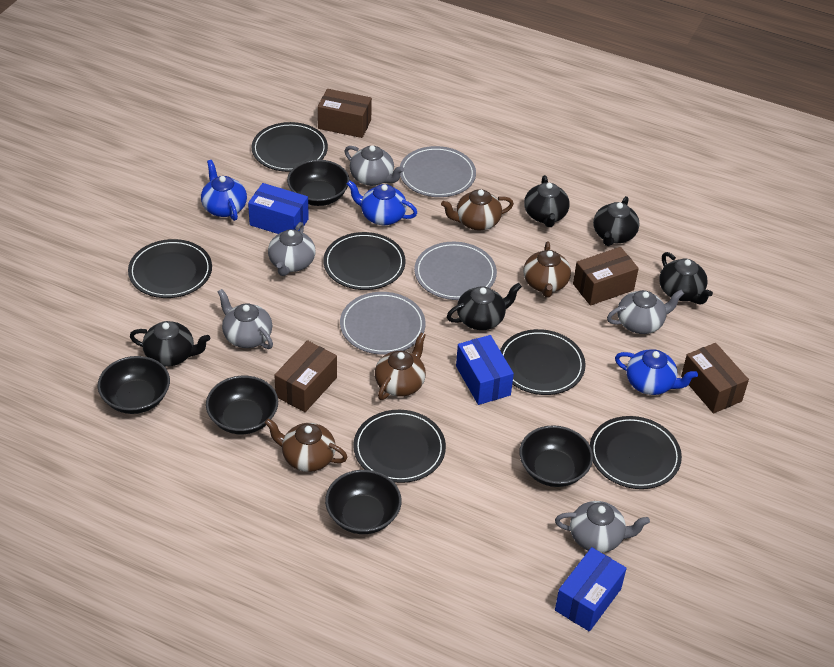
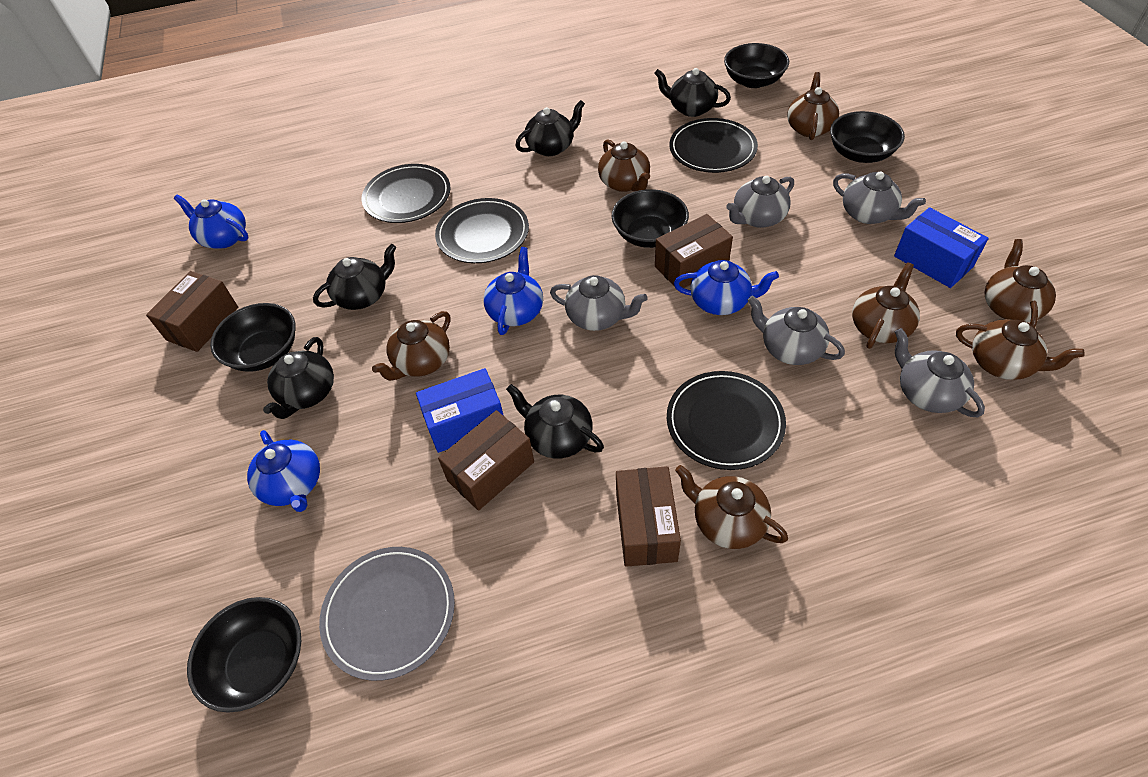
black plate: 6 -> 4
blue box: 3 -> 2
blue teapot: 3 -> 4
brown teapot: 4 -> 7
grey plate: 3 -> 1

